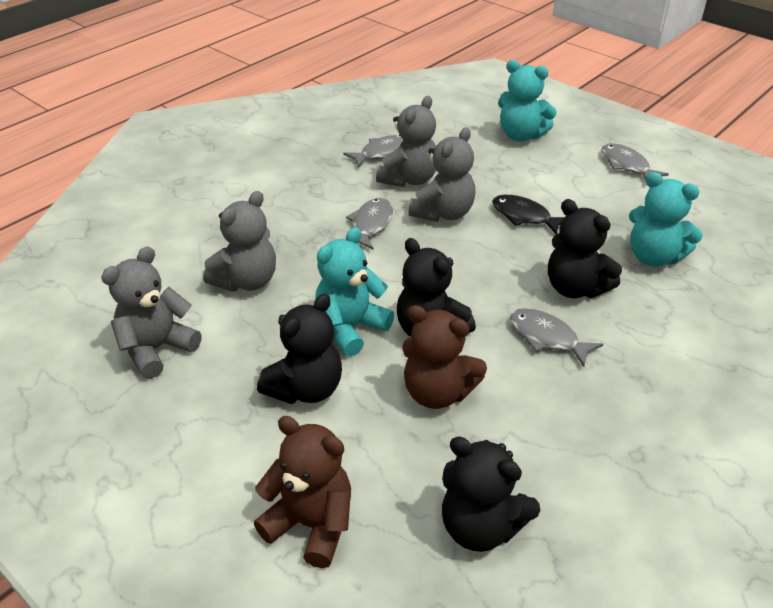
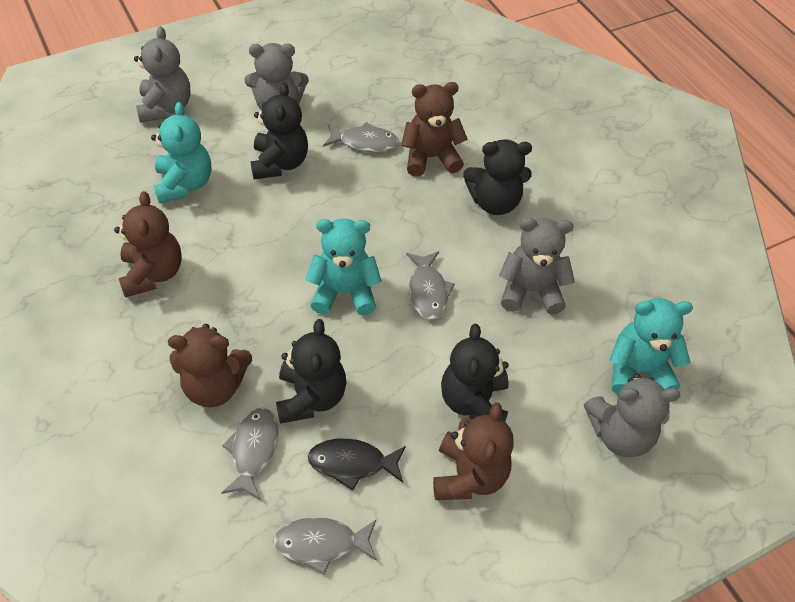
brown teddy bear: 2 -> 4

